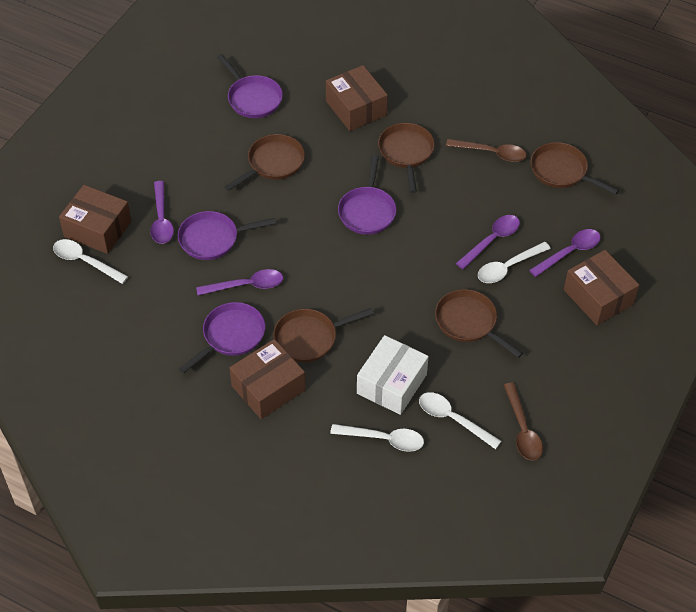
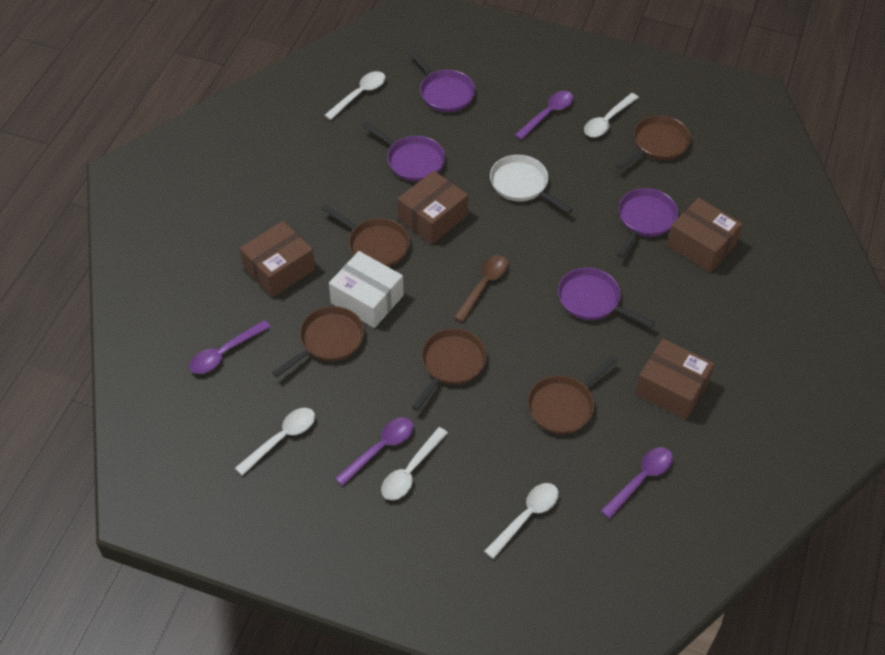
brown spoon: 2 -> 1
white pan: 0 -> 1
white spoon: 4 -> 5

